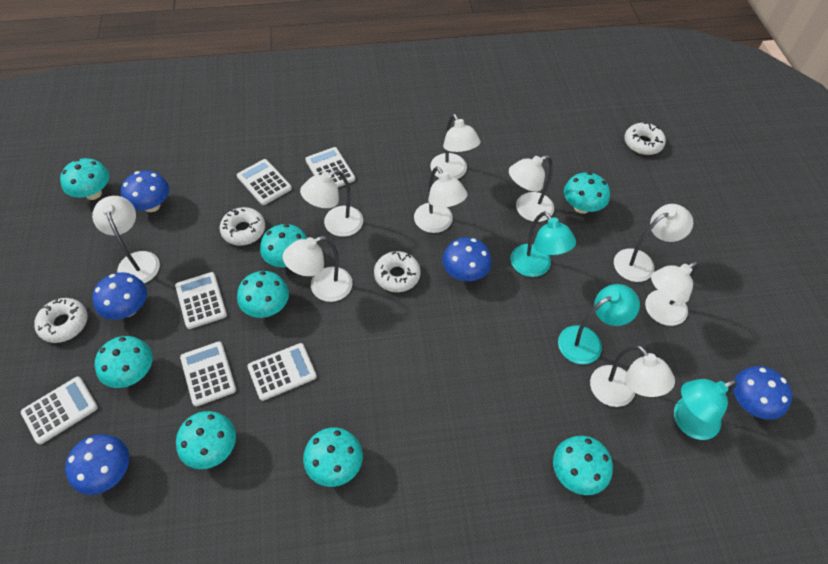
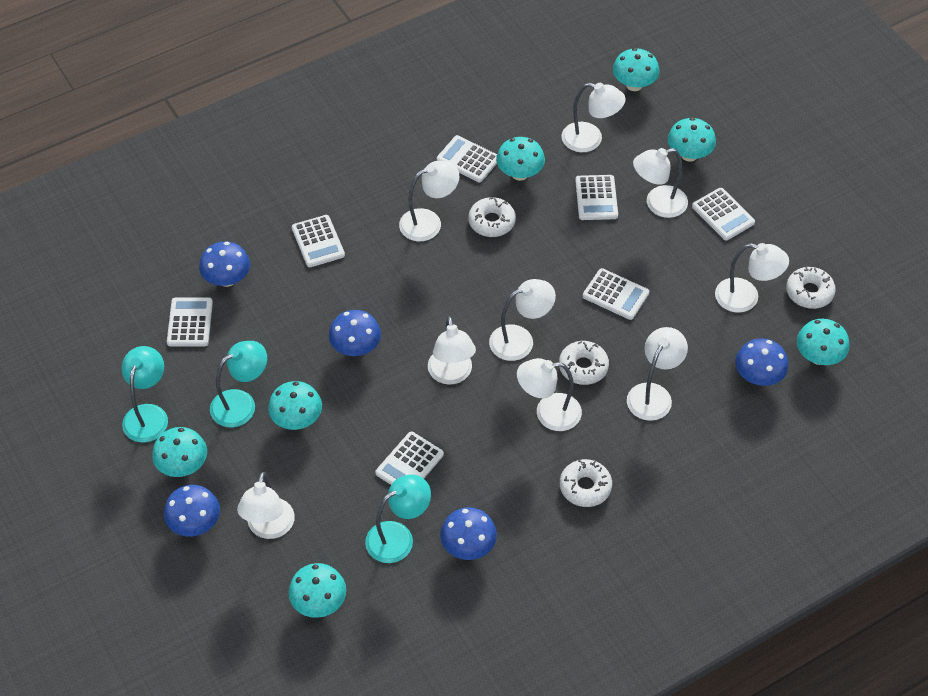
turquoise mushroom: 8 -> 7
white calculator: 6 -> 7

